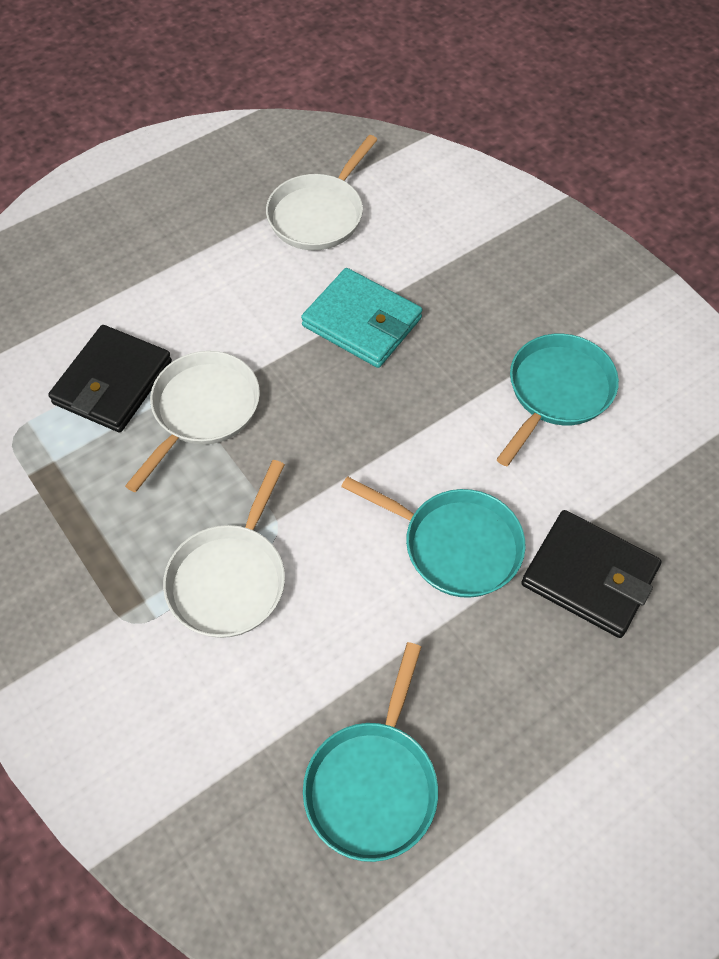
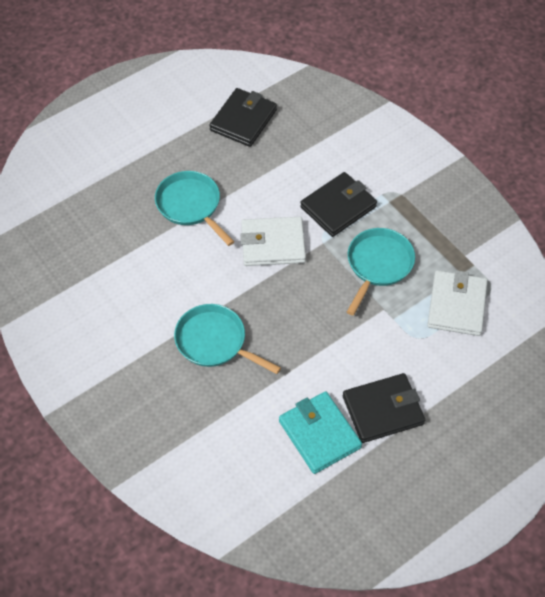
black wallet: 2 -> 3
white pan: 3 -> 0
white wallet: 0 -> 2

